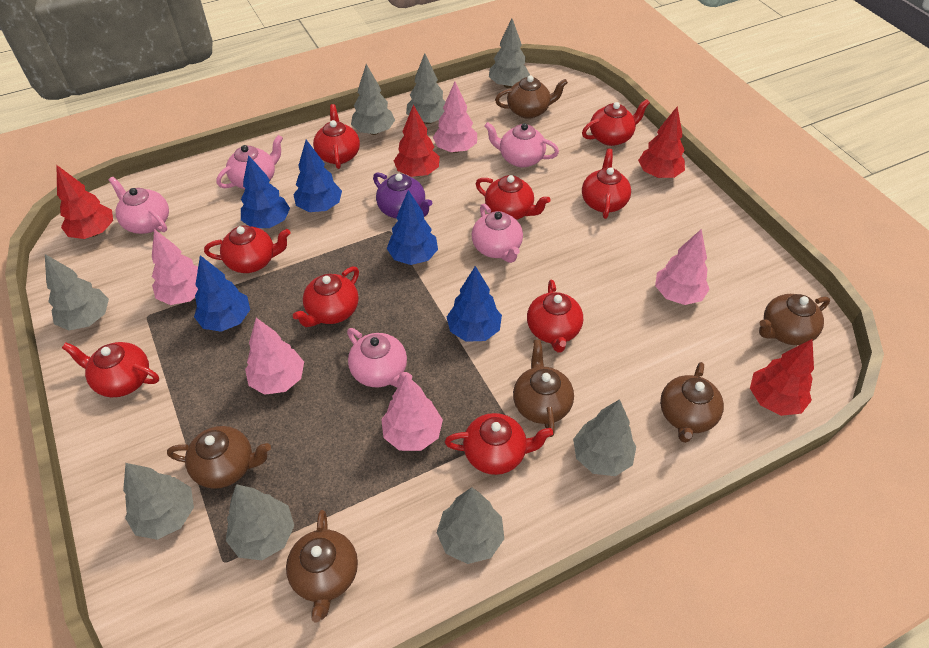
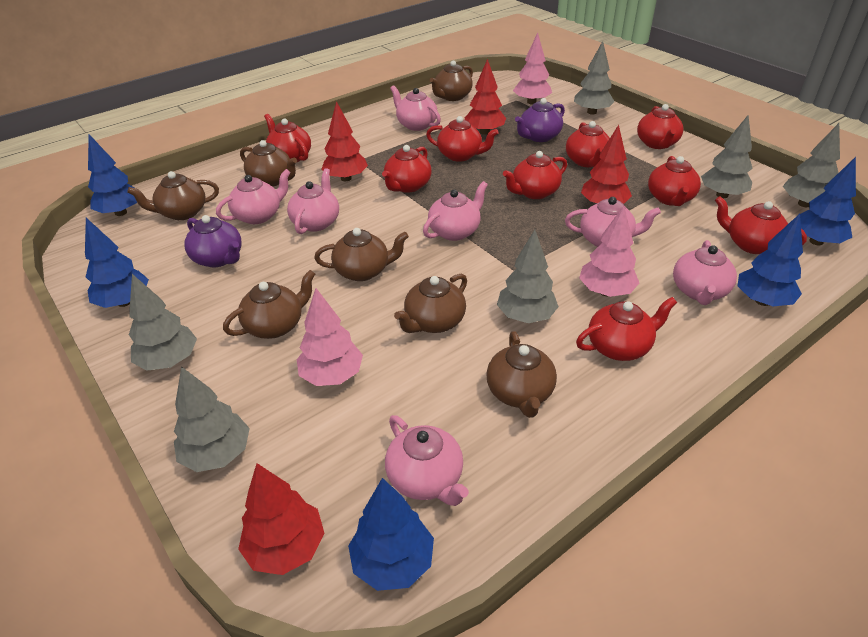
brown teapot: 6 -> 7
grey tree: 8 -> 6
pink teapot: 5 -> 7
pink tree: 5 -> 3
purple teapot: 1 -> 2

